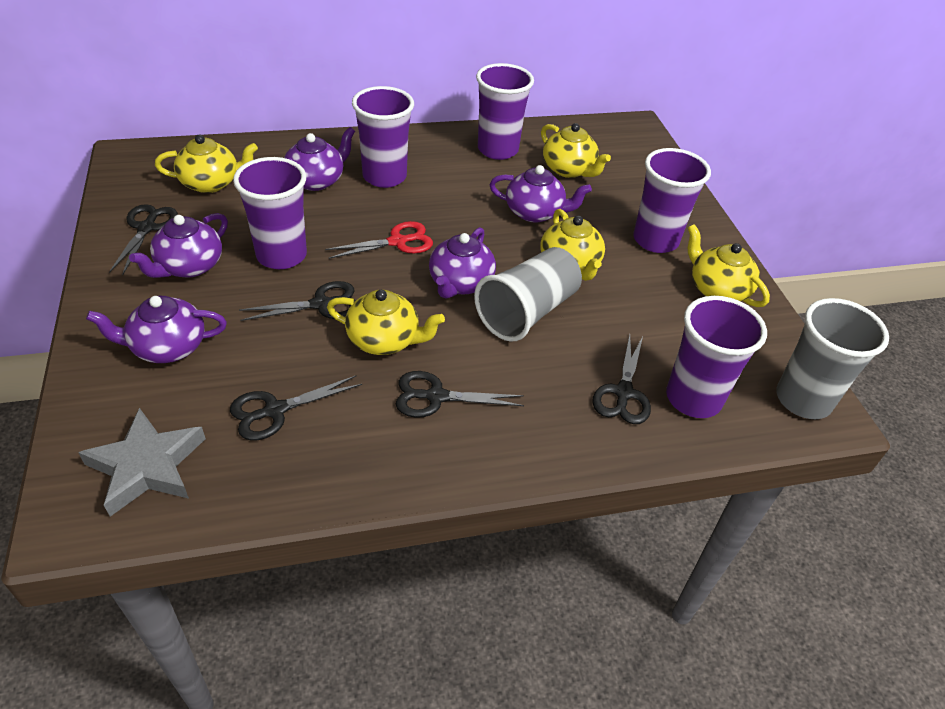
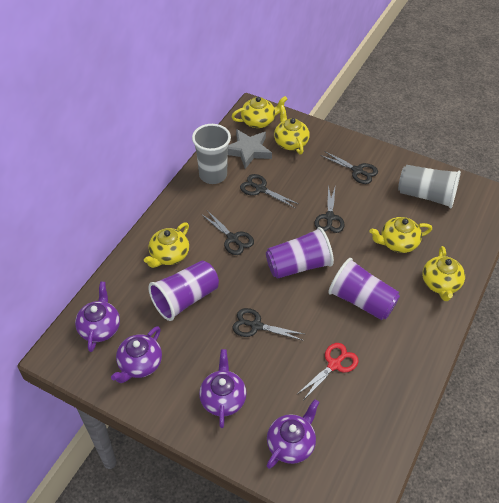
purple cup: 5 -> 3
purple teapot: 5 -> 4

